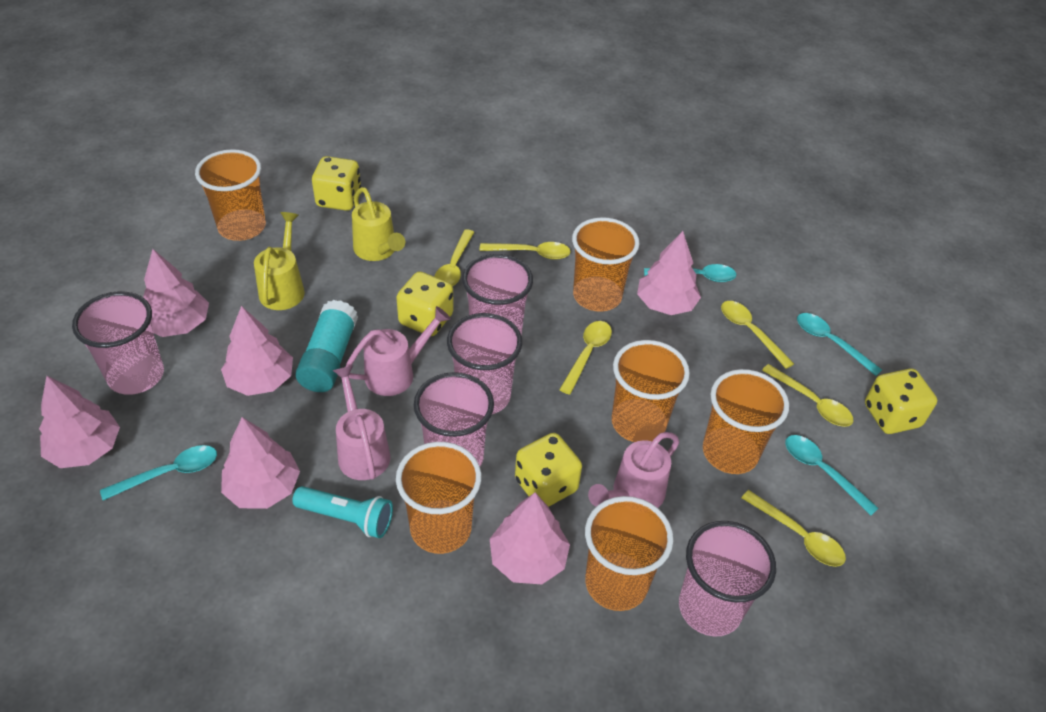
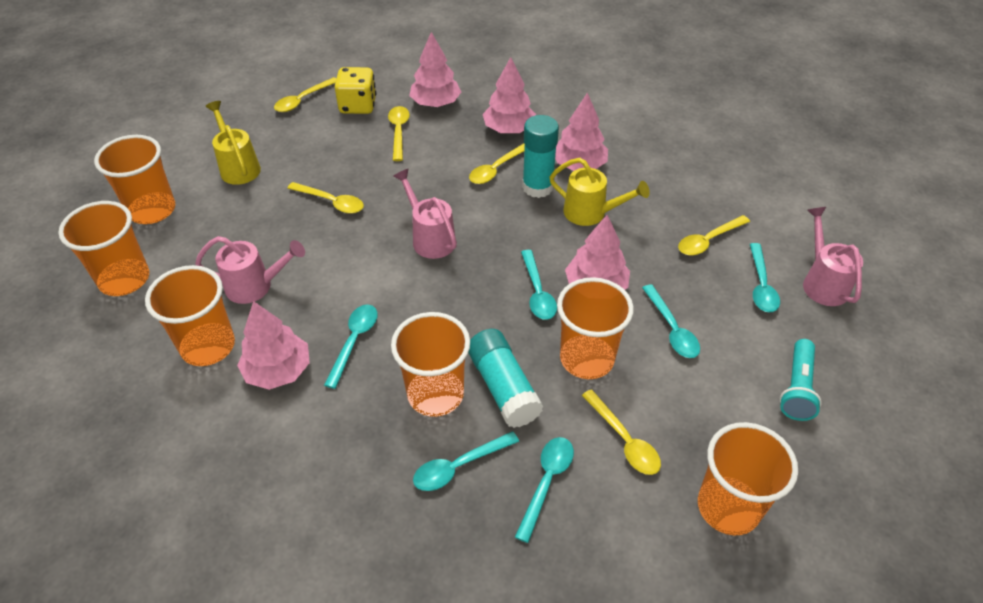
pink cup: 5 -> 0
pink tree: 6 -> 5
turquoise glue stick: 1 -> 2
turquoise spoon: 4 -> 6
yellow dice: 4 -> 1

